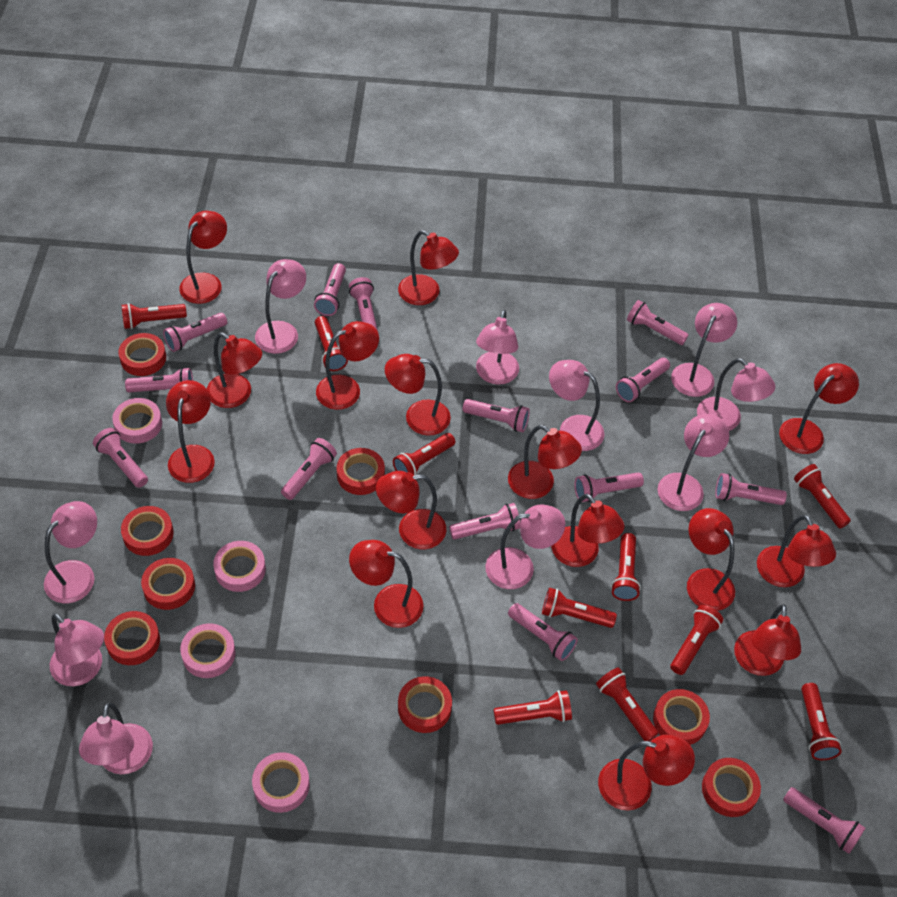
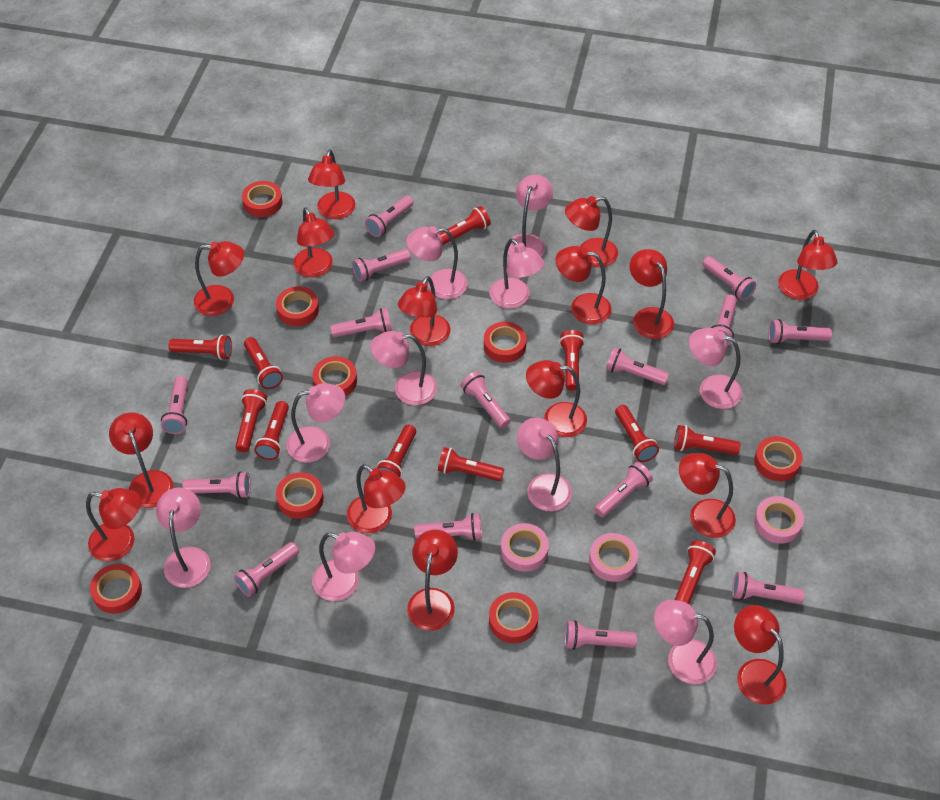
pink flashlight: 14 -> 15
pink tape: 4 -> 3
red flashlight: 10 -> 11

